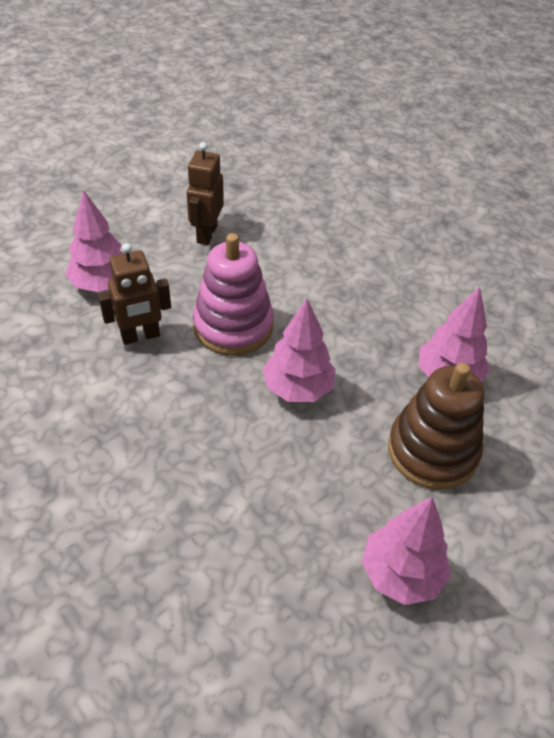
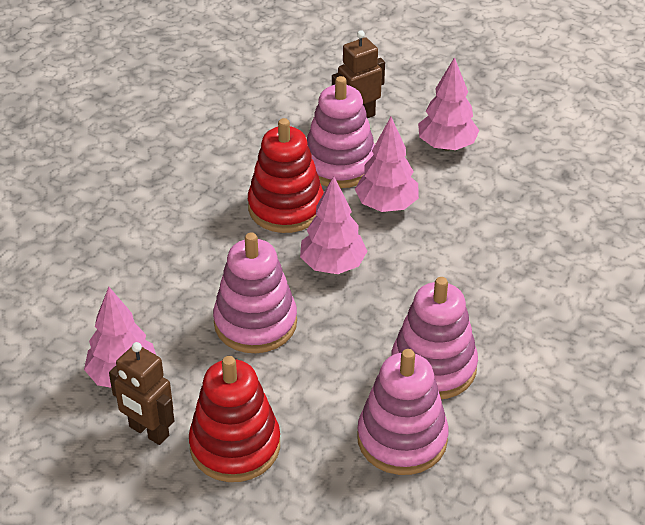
brown stacking toy: 1 -> 0
pink stacking toy: 1 -> 4
red stacking toy: 0 -> 2

